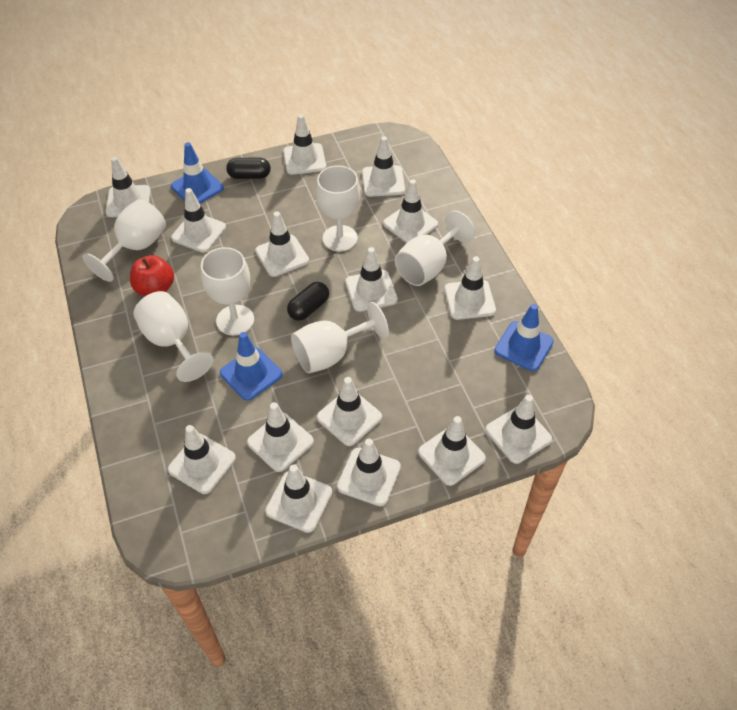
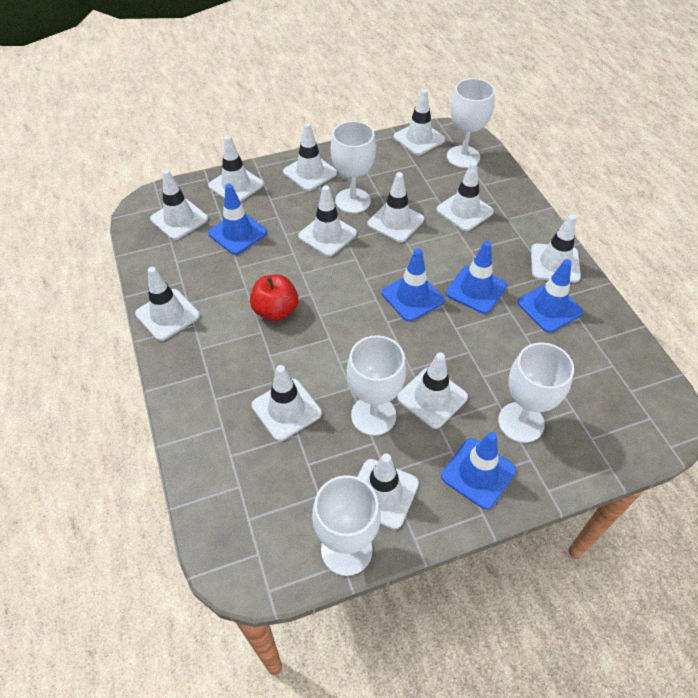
black capsule: 2 -> 0
blue traffic cone: 3 -> 5
white goblet: 6 -> 5
white traffic cone: 15 -> 12

